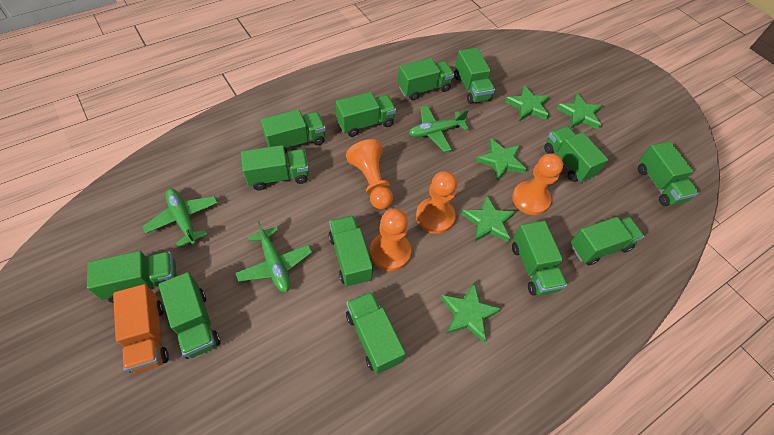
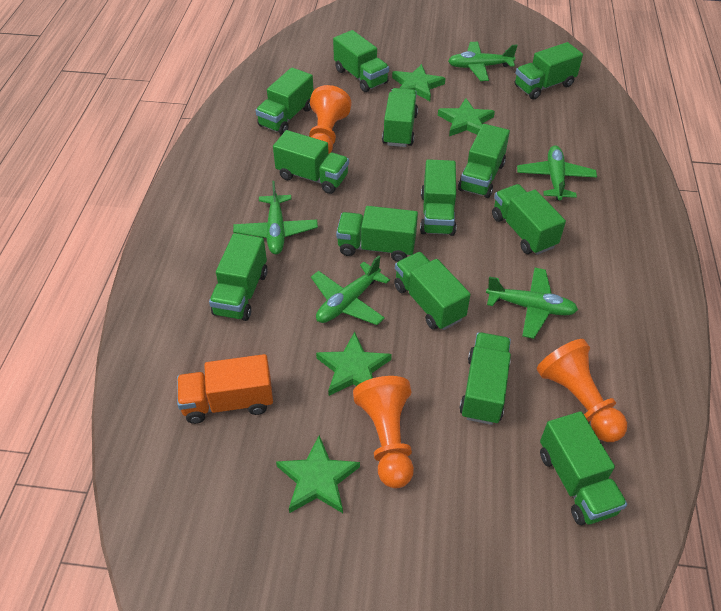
green plane: 3 -> 5
green star: 5 -> 4
orange pawn: 4 -> 3

